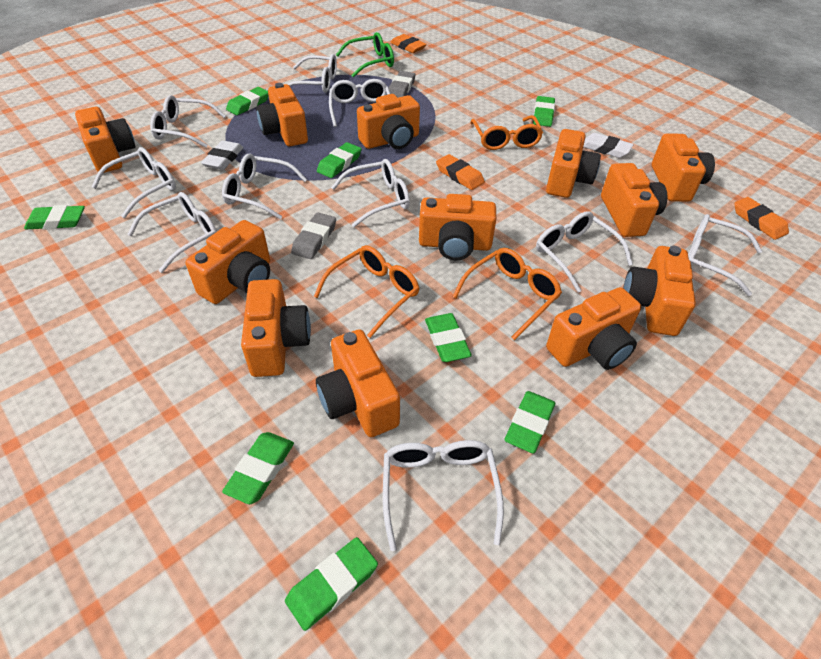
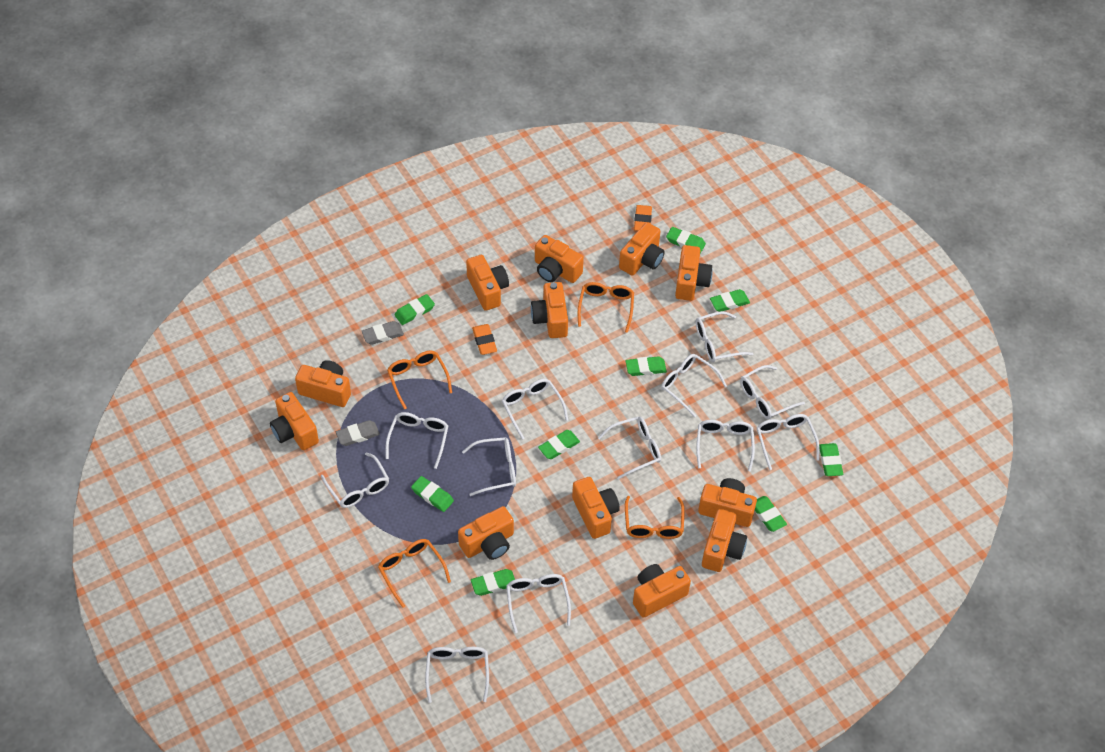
green eraser: 8 -> 9
green glasses: 1 -> 0
orange eraser: 3 -> 2
orange glasses: 3 -> 4
white eraser: 2 -> 0
white glasses: 10 -> 12

